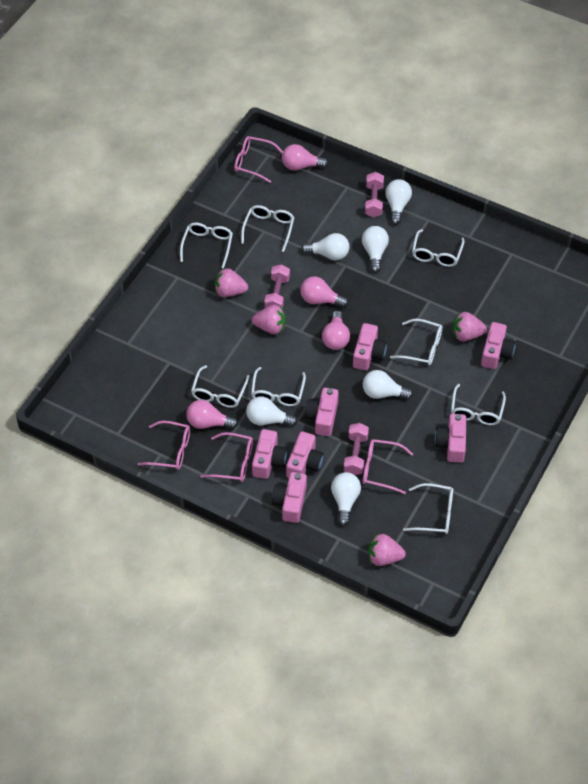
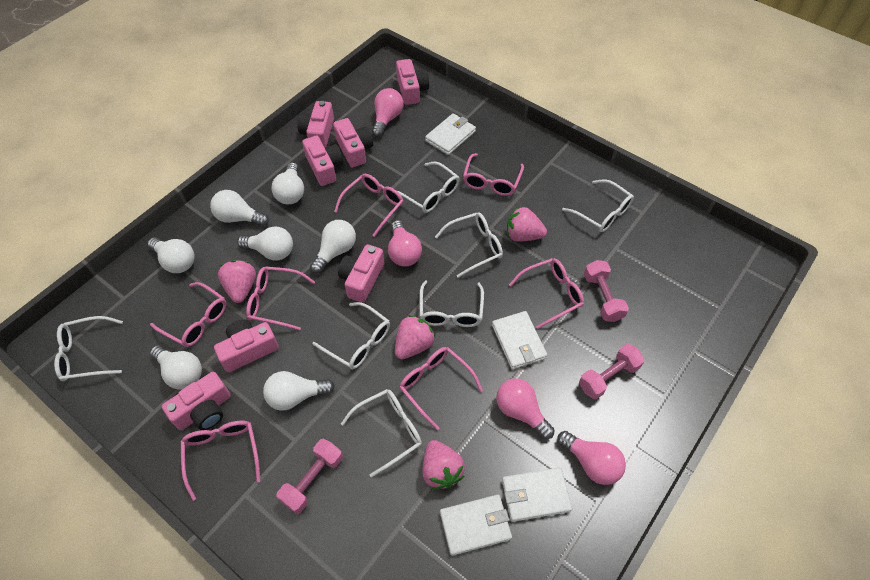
pink glasses: 4 -> 7
white glasses: 8 -> 7
white light bulb: 6 -> 7
white wallet: 0 -> 4

